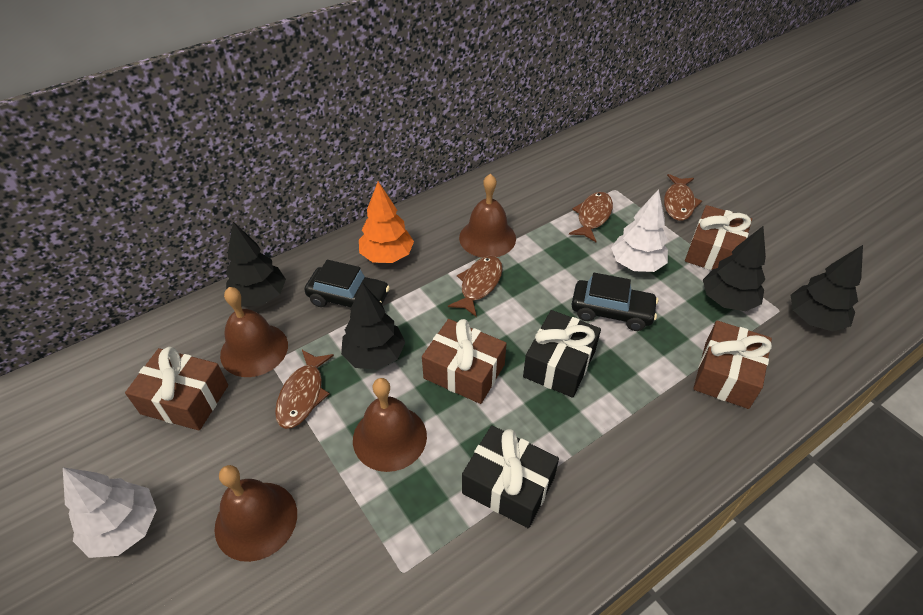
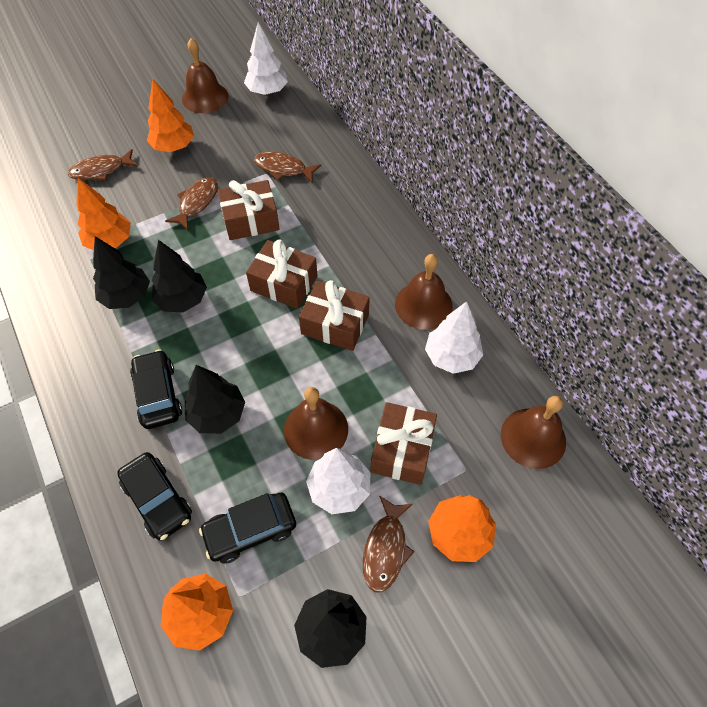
black car: 2 -> 3
black gift: 2 -> 0
orange tree: 1 -> 4
white tree: 2 -> 3

